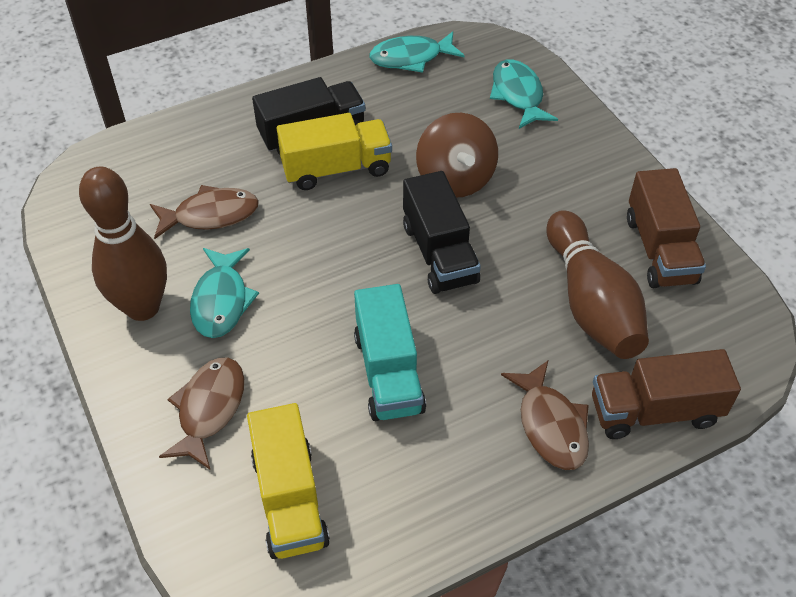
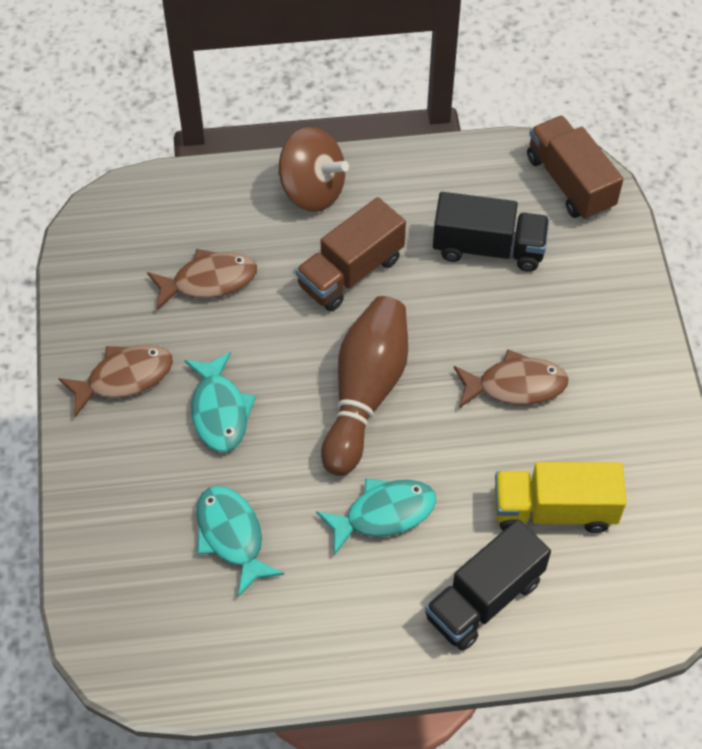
brown bowling pin: 2 -> 1
turquoise truck: 1 -> 0
yellow truck: 2 -> 1

